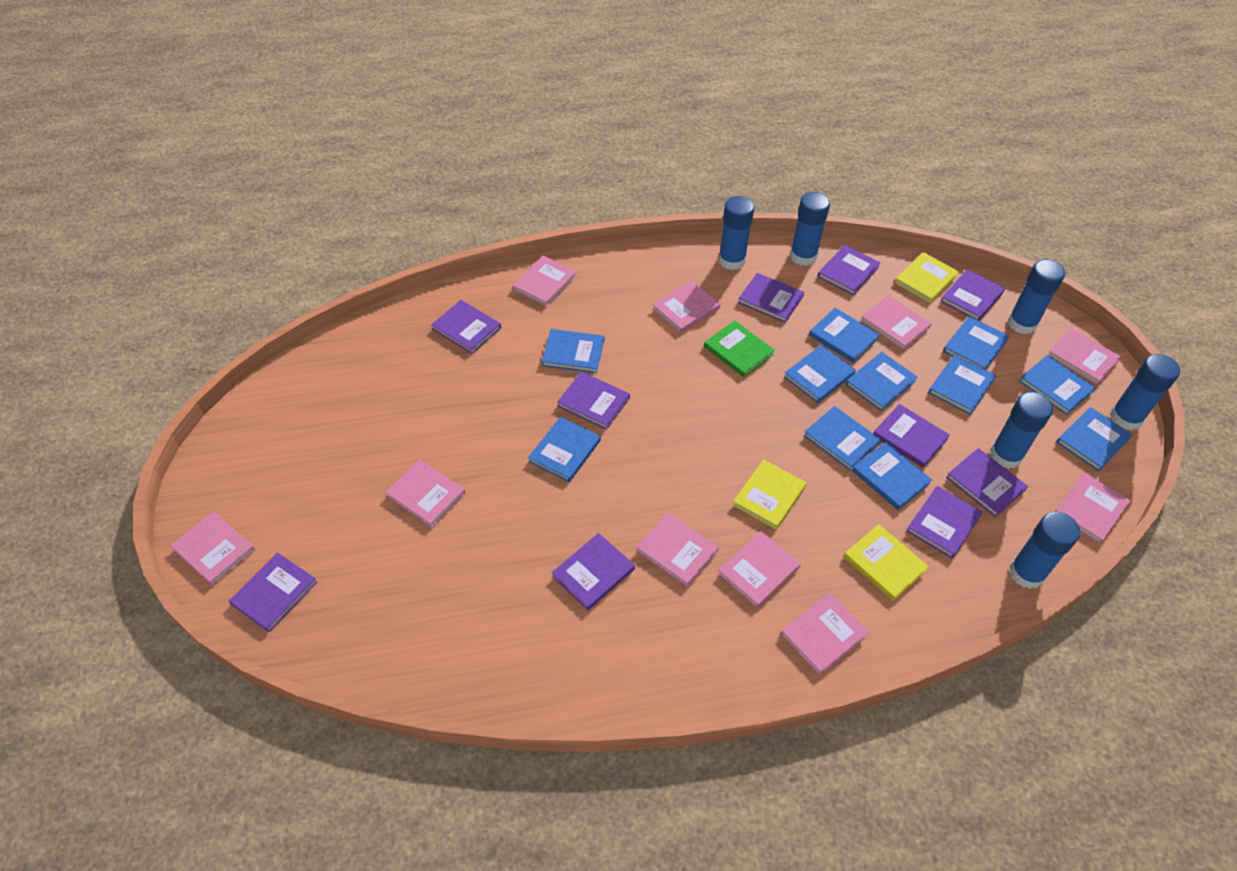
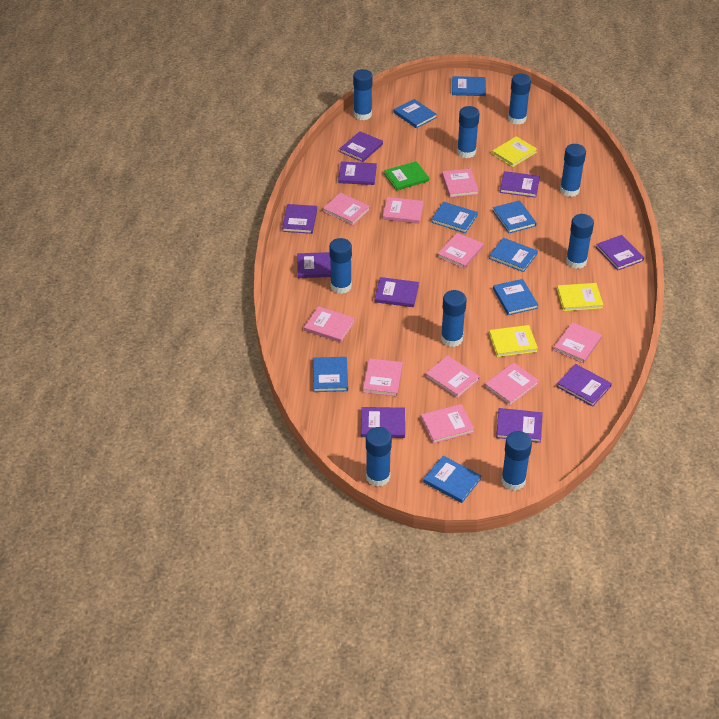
blue book: 11 -> 8
blue glue stick: 6 -> 9

